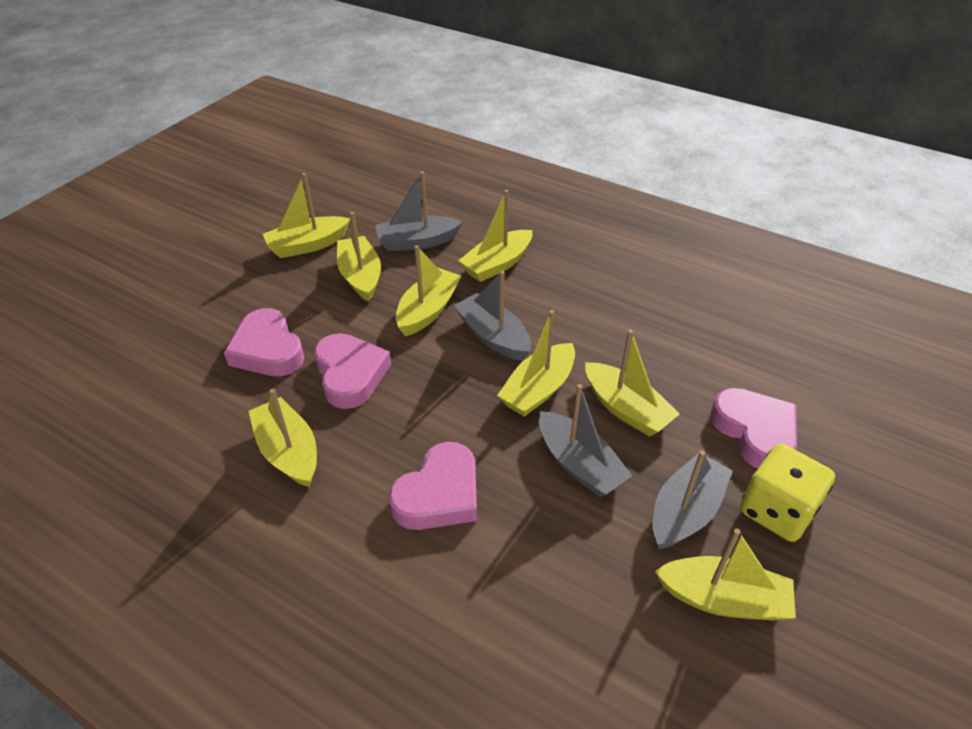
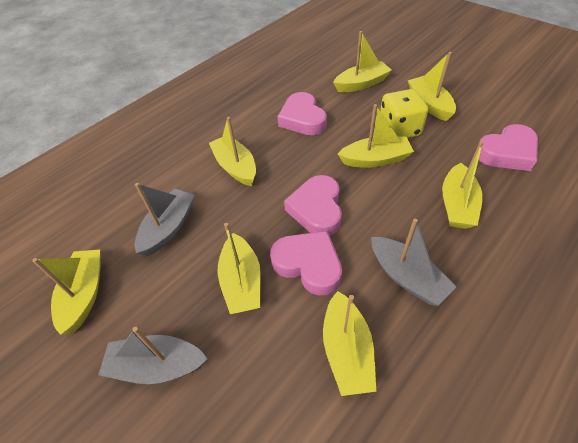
grey boat: 4 -> 3

